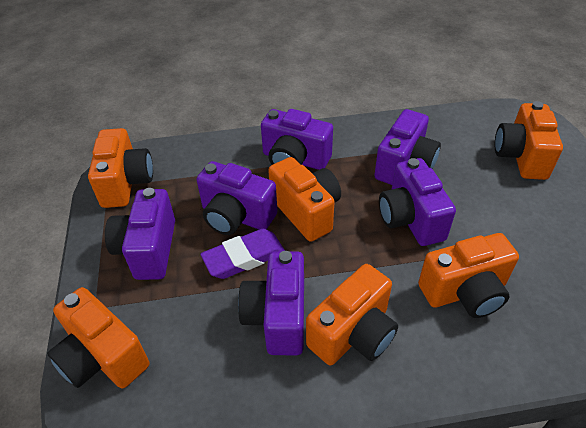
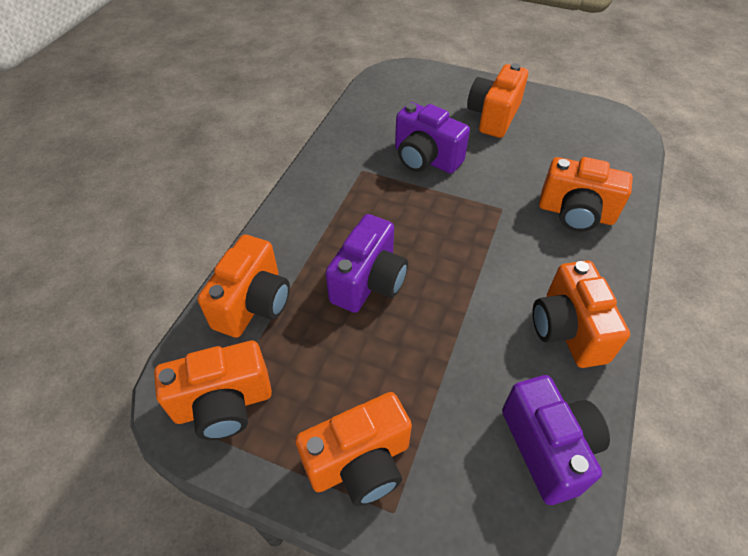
purple camera: 6 -> 3
purple eraser: 1 -> 0

